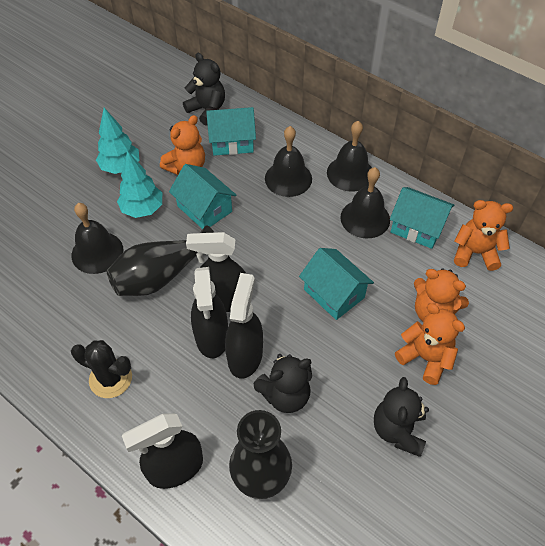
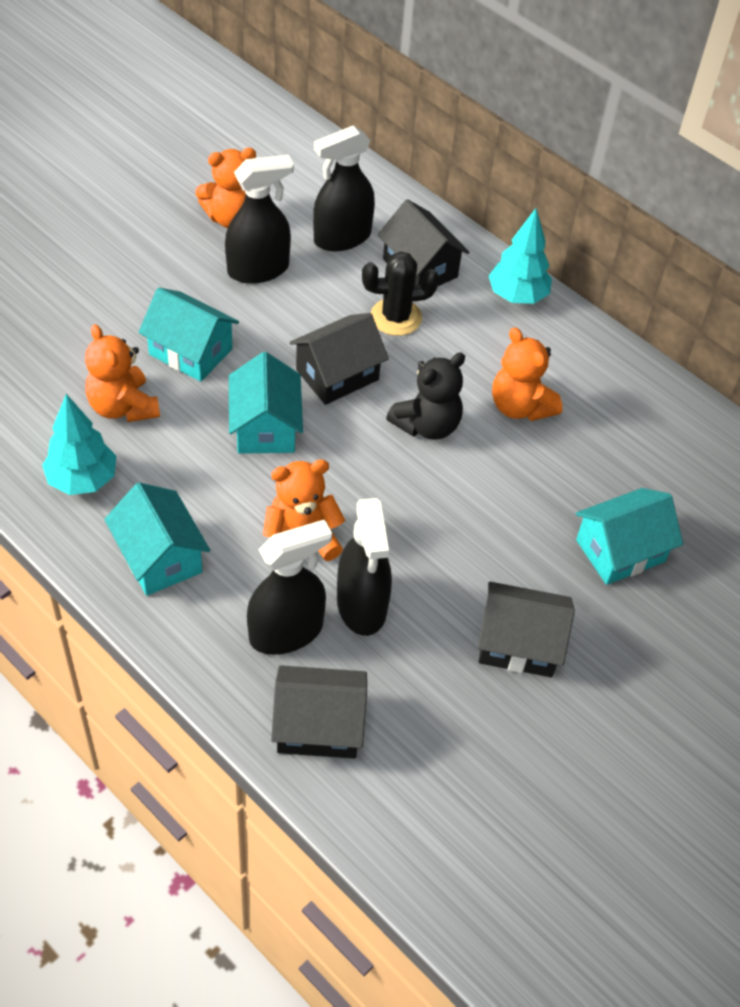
black bell: 4 -> 0
black house: 0 -> 4
black teddy bear: 3 -> 1
black vase: 2 -> 0

